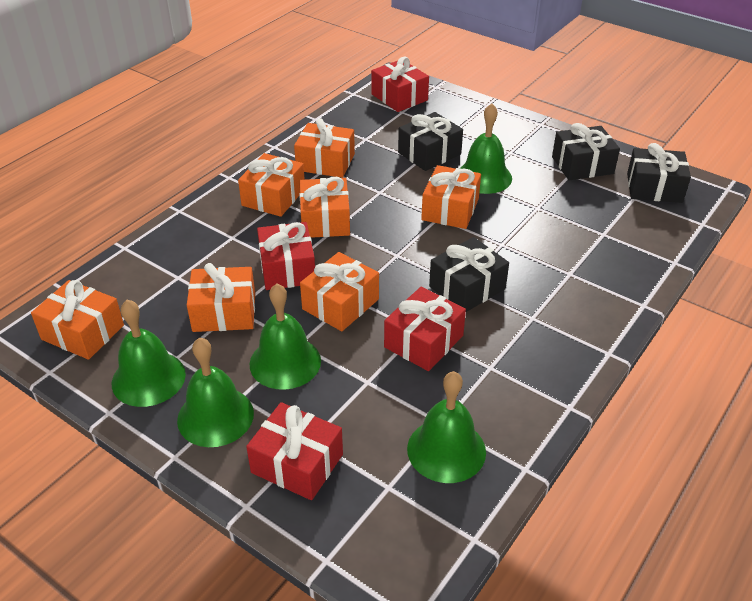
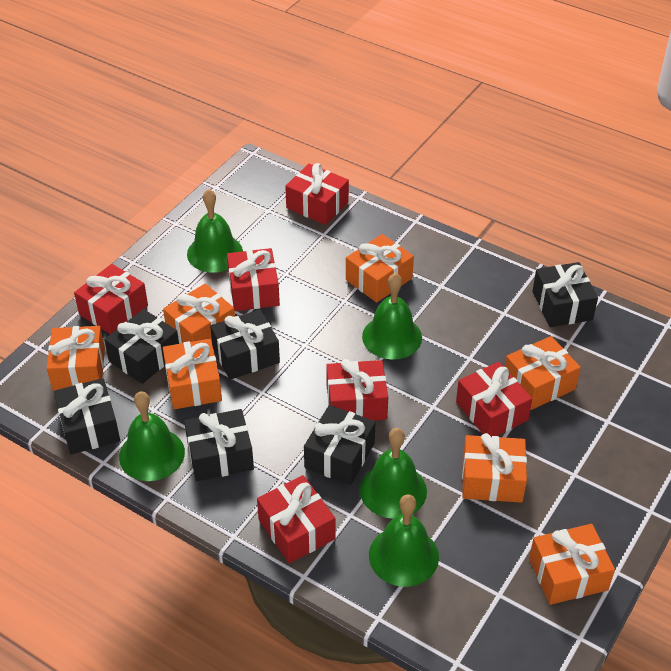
black gift: 4 -> 6
red gift: 4 -> 6

